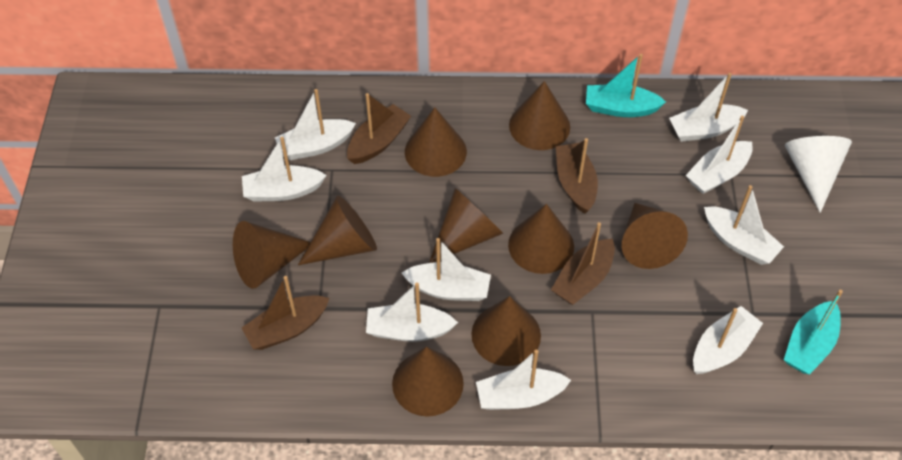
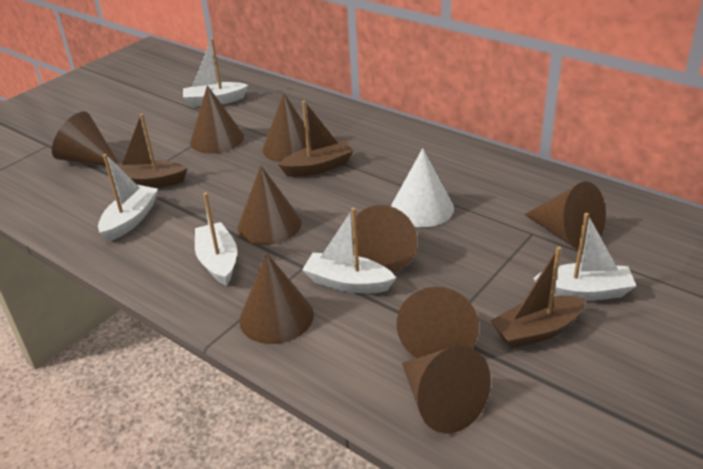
brown boat: 4 -> 3
turquoise boat: 2 -> 0
white boat: 9 -> 5

